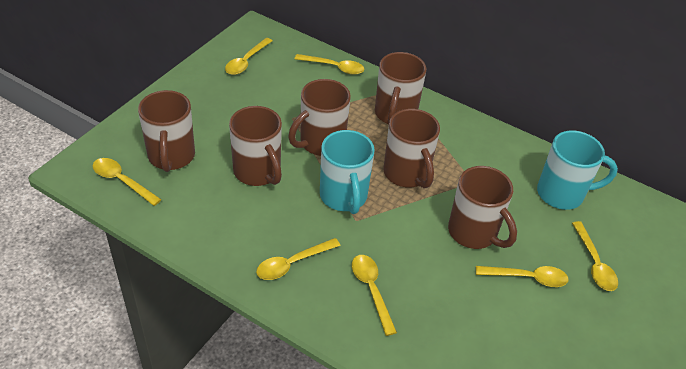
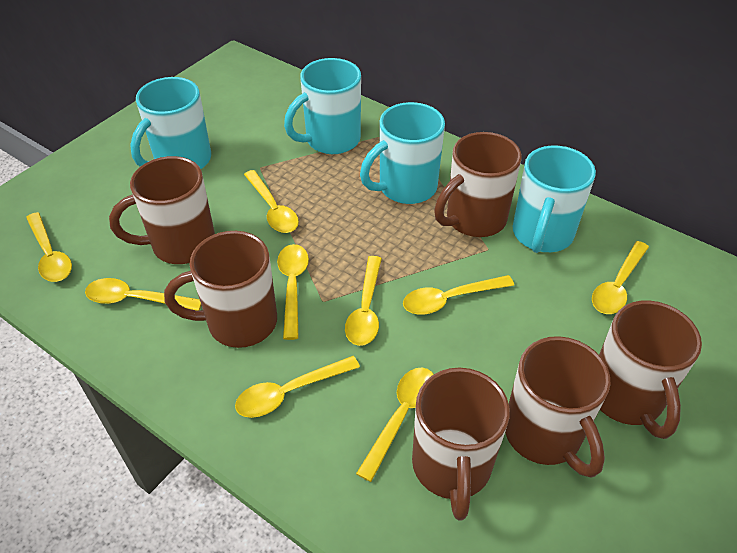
turquoise mug: 2 -> 4
yellow spoon: 7 -> 9

